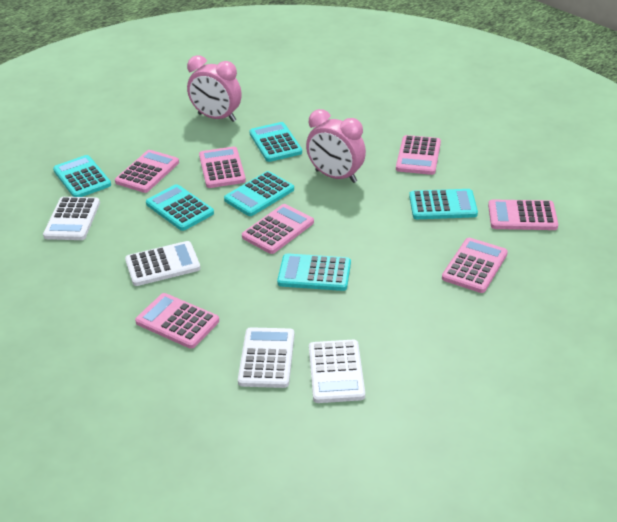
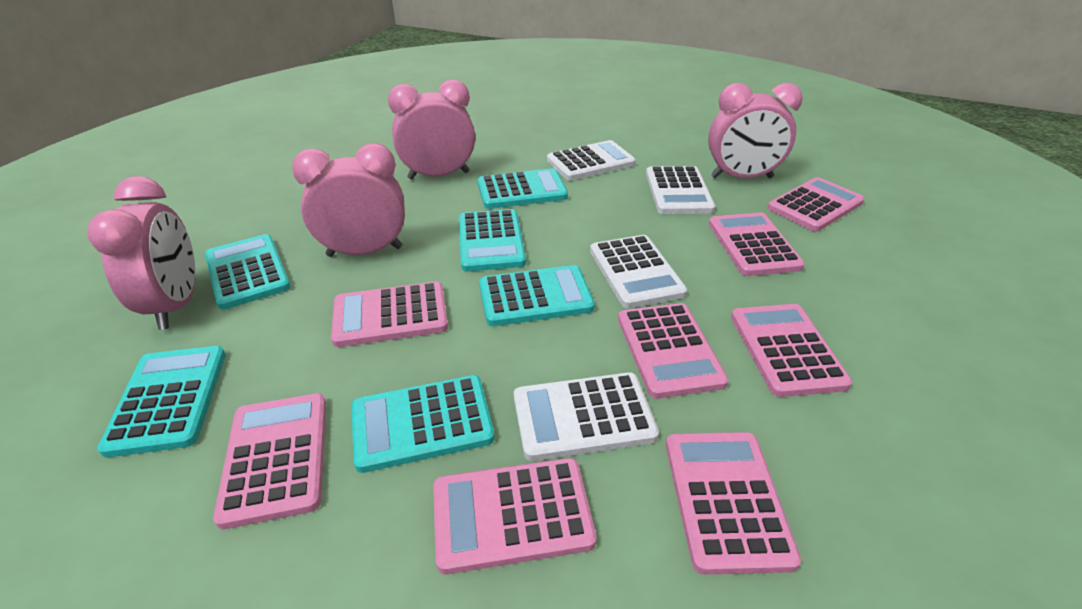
pink calculator: 7 -> 8
pink clock: 2 -> 4

